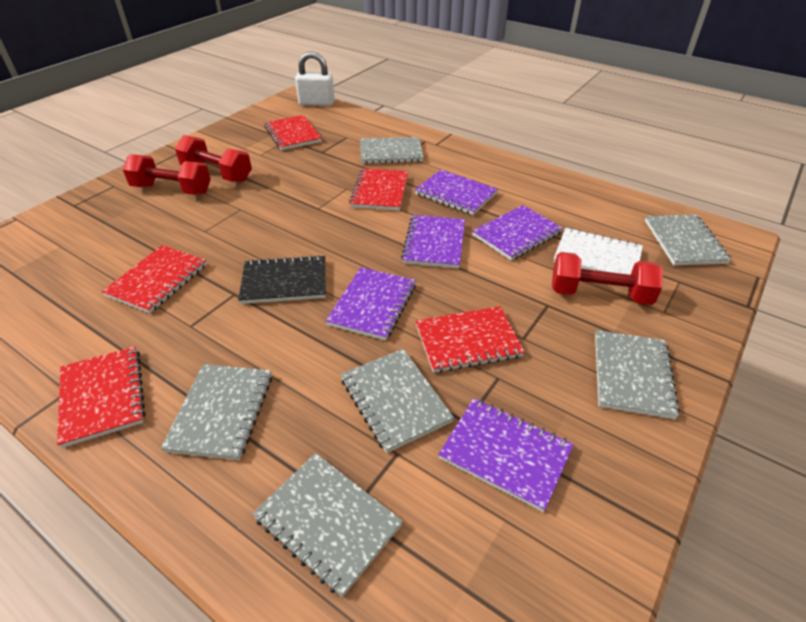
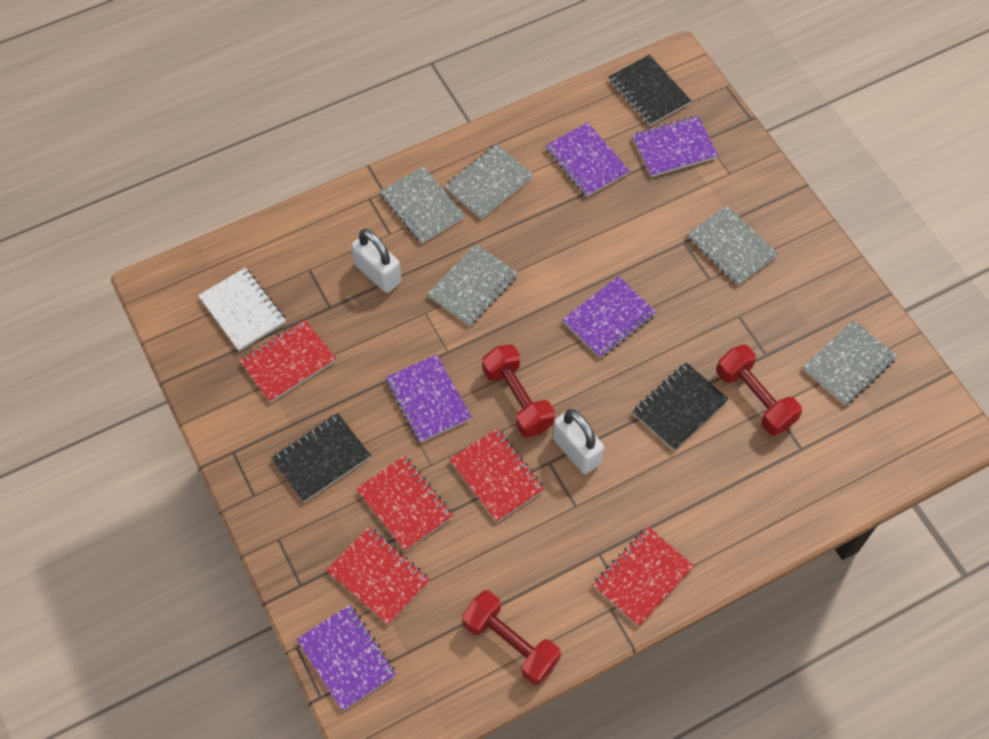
black notebook: 1 -> 3
grey notebook: 6 -> 5
white padlock: 1 -> 2

